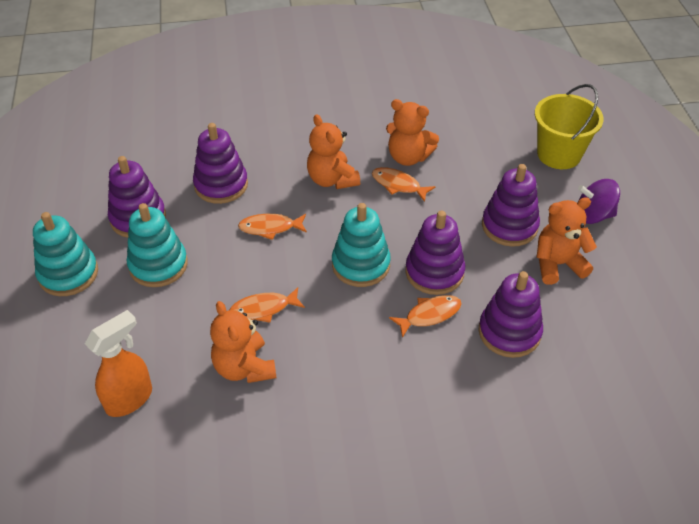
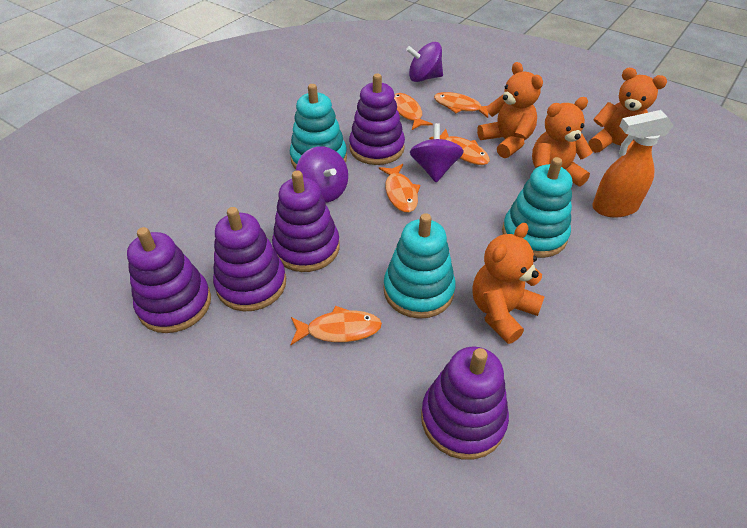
orange fish: 4 -> 5
purple spinning top: 1 -> 3
yellow bucket: 1 -> 0

